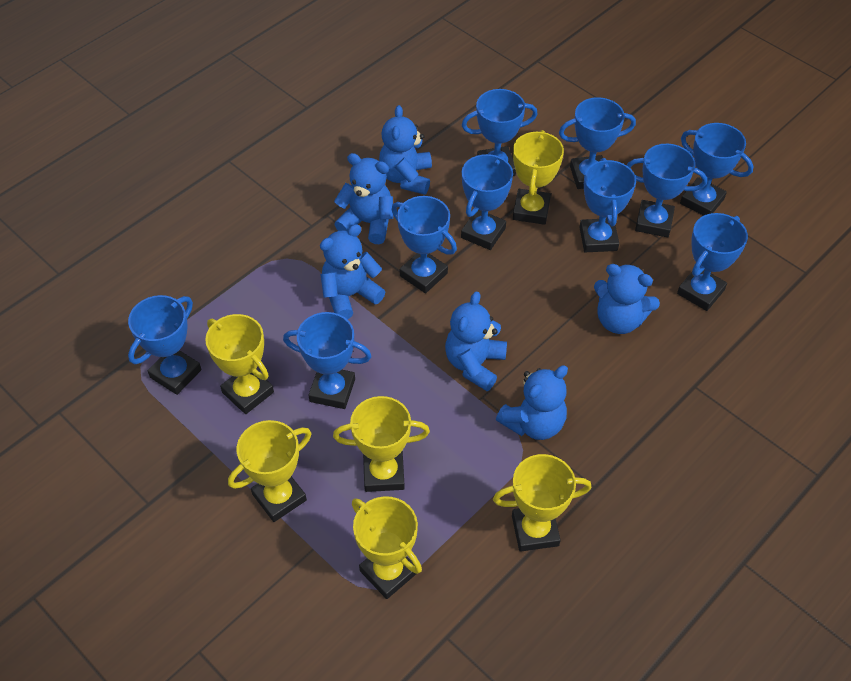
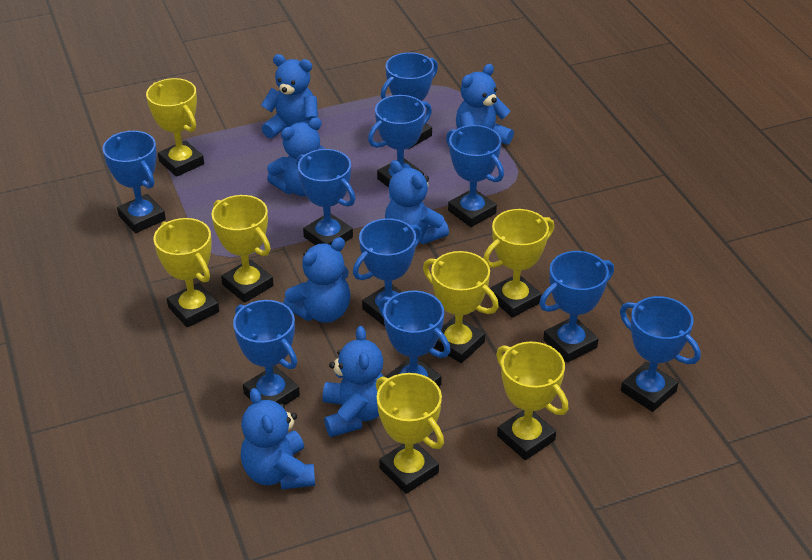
blue teddy bear: 6 -> 7
yellow trophy: 6 -> 7

